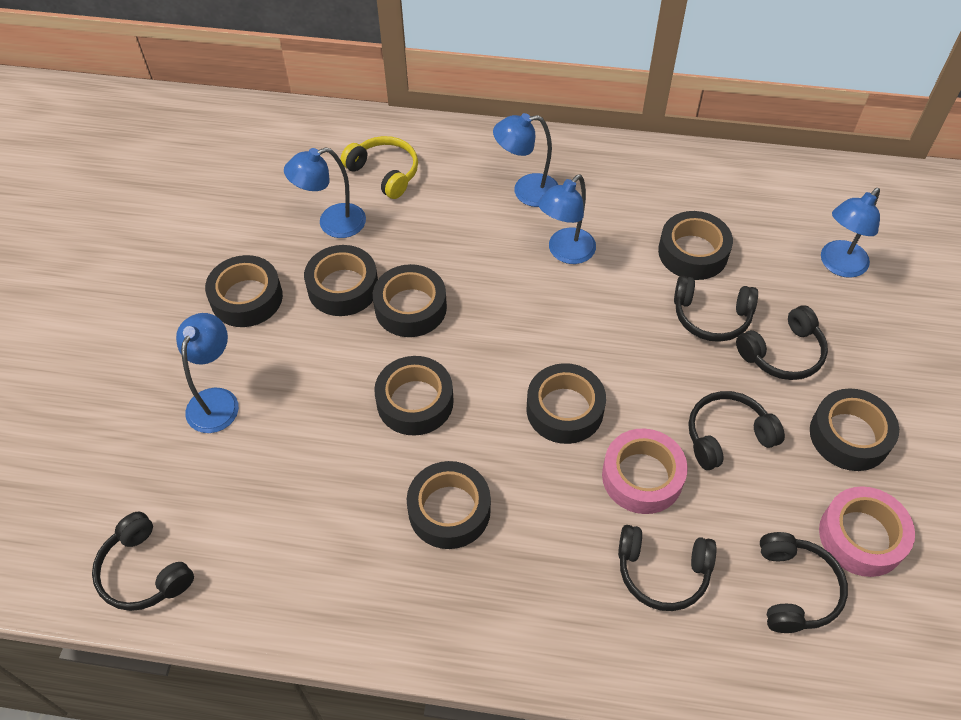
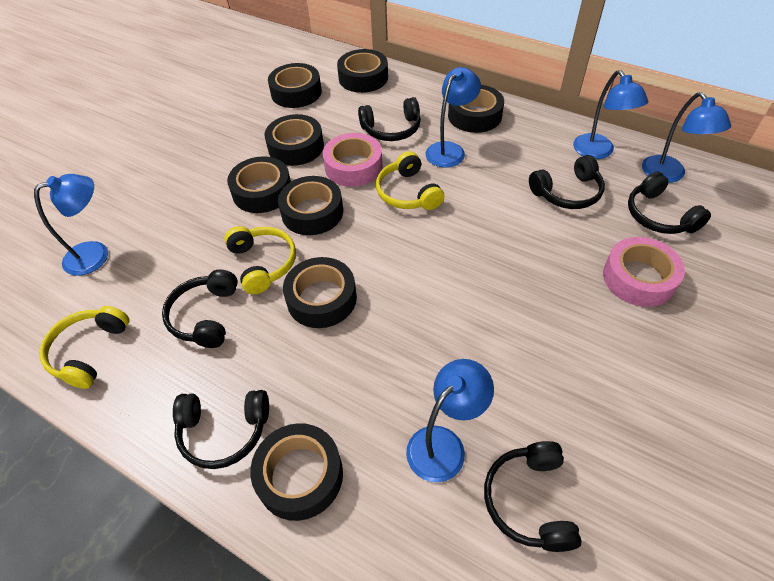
yellow headphones: 1 -> 3

